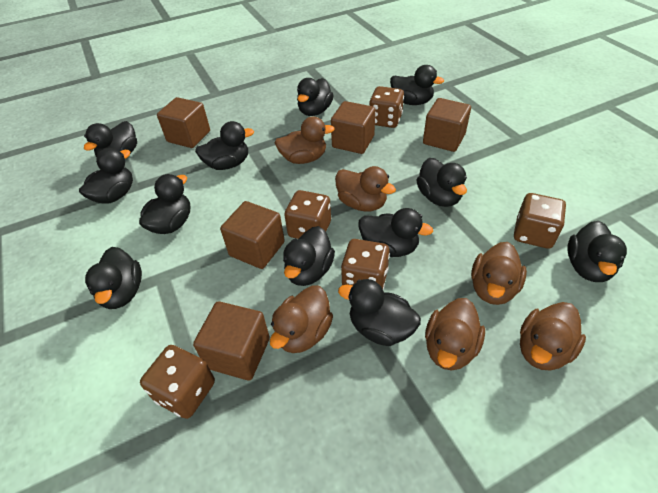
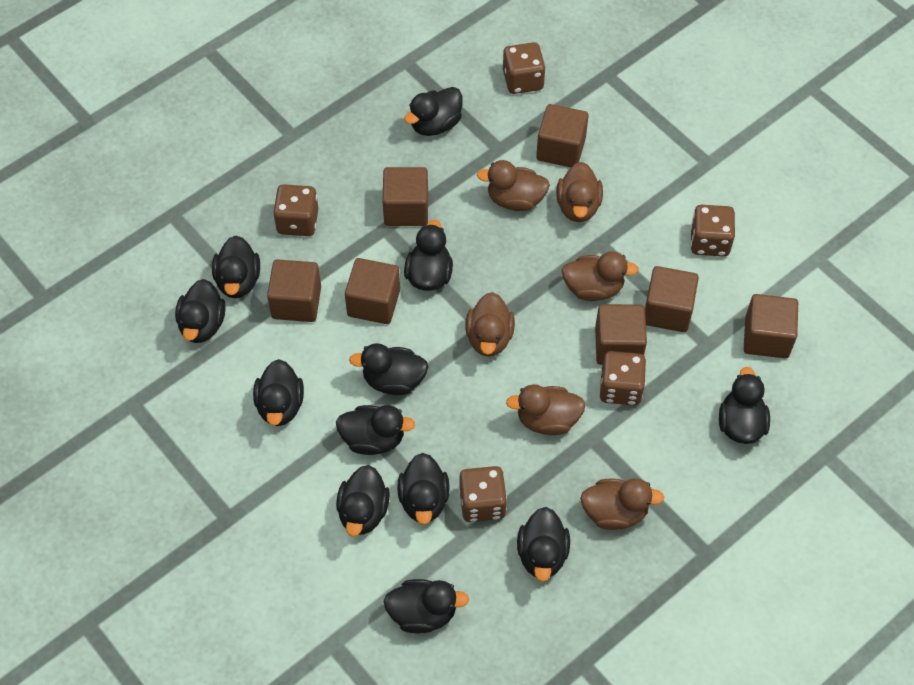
brown cube: 5 -> 7

